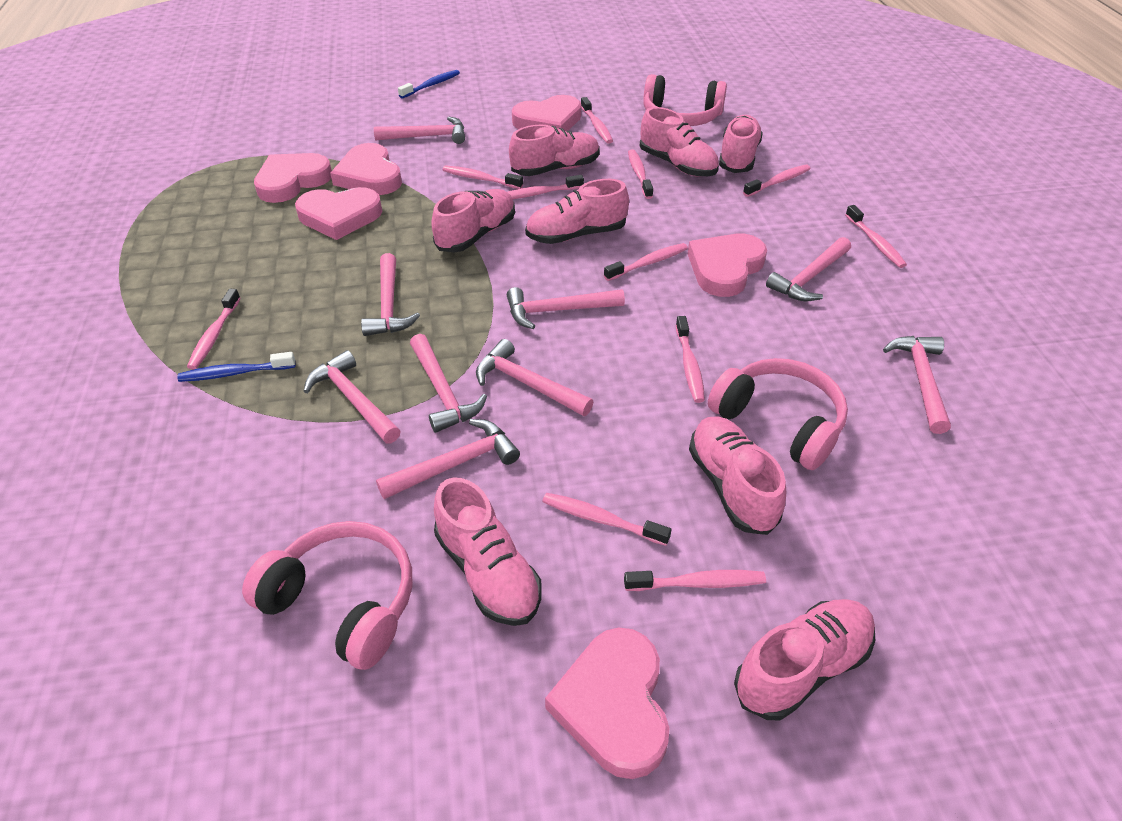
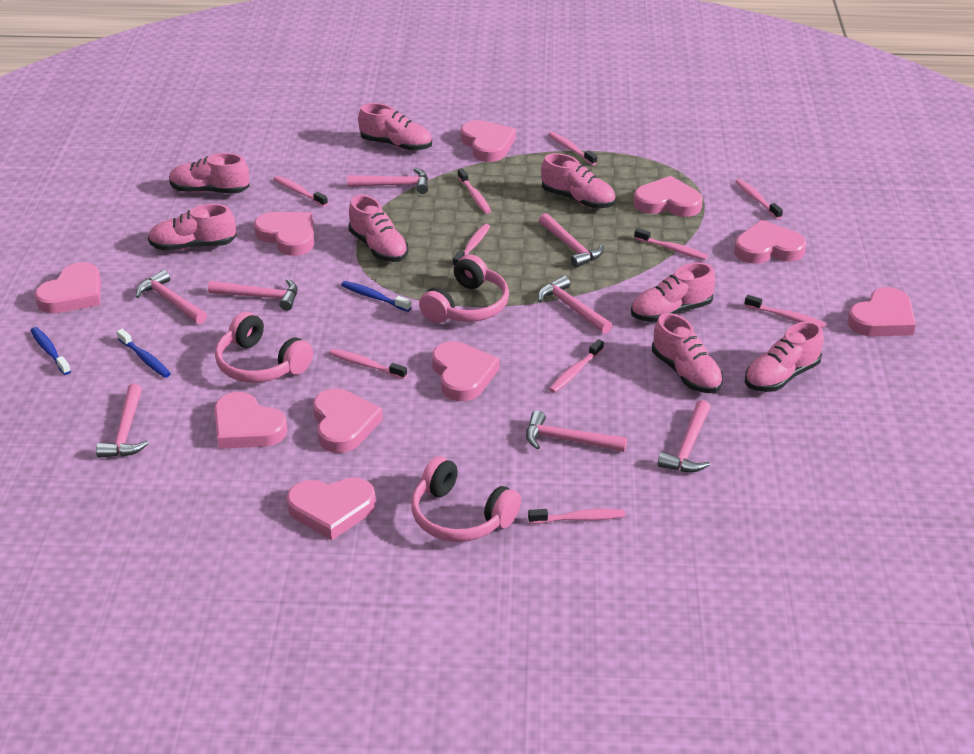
blue toothbrush: 2 -> 3
pink hammer: 9 -> 8
pink heart: 6 -> 10
pink toothbrush: 11 -> 10

